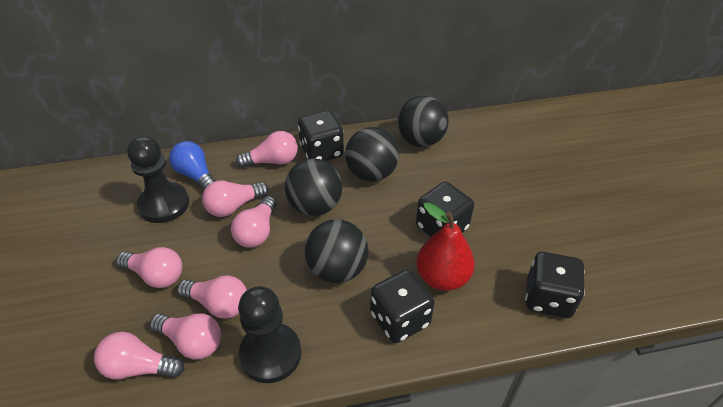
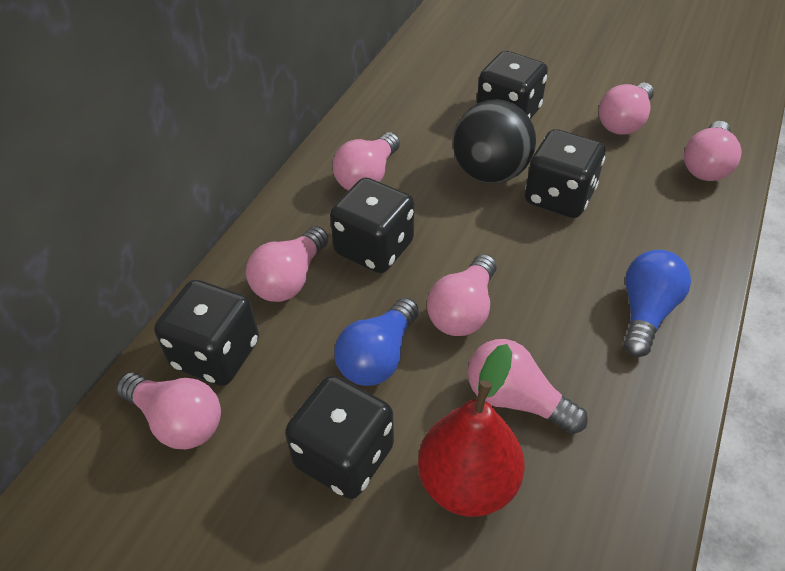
black ball: 4 -> 1
black dice: 4 -> 5
black pawn: 2 -> 0
blue light bulb: 1 -> 2

